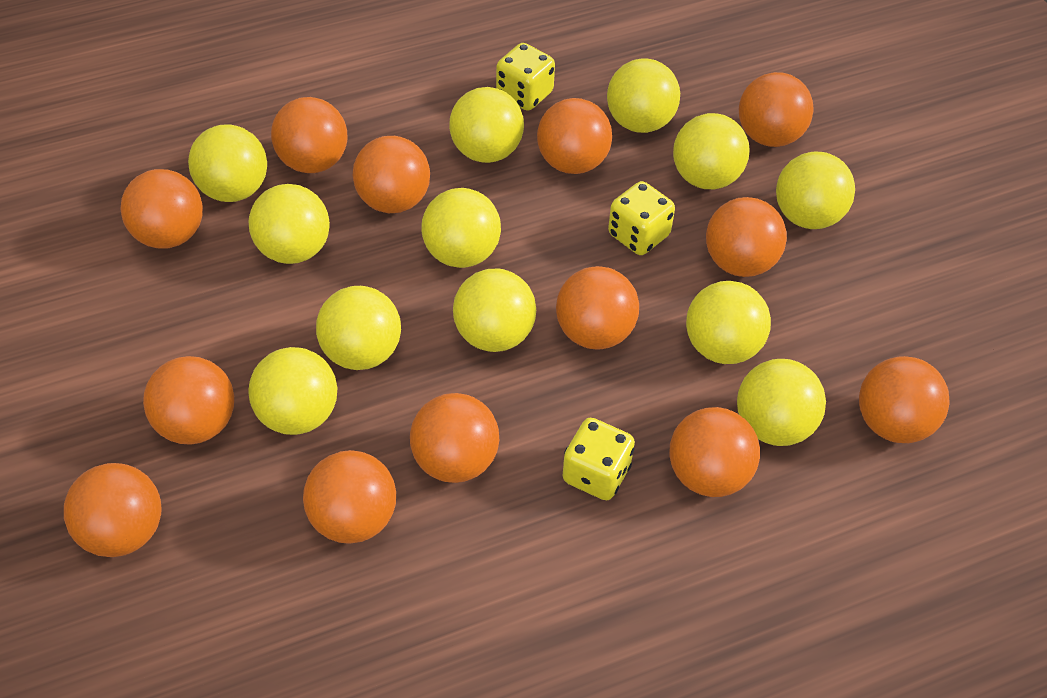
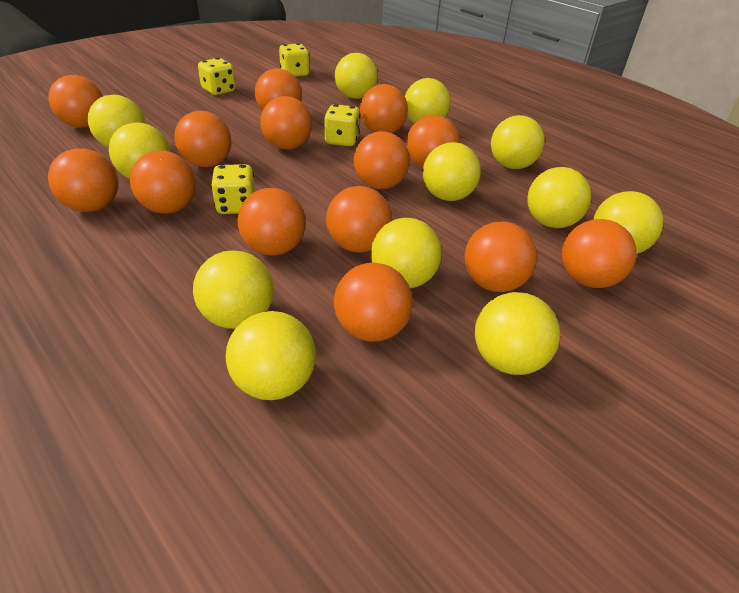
orange ball: 13 -> 14
yellow dice: 3 -> 4

